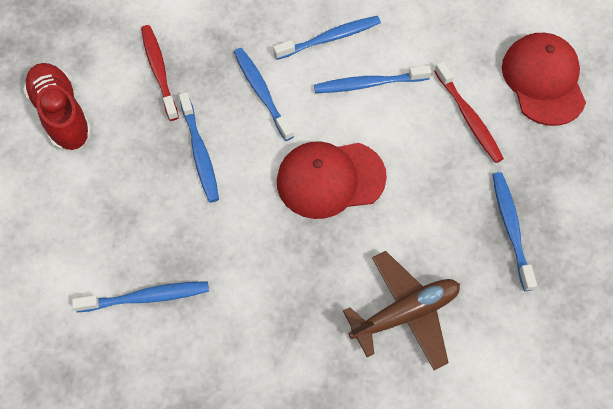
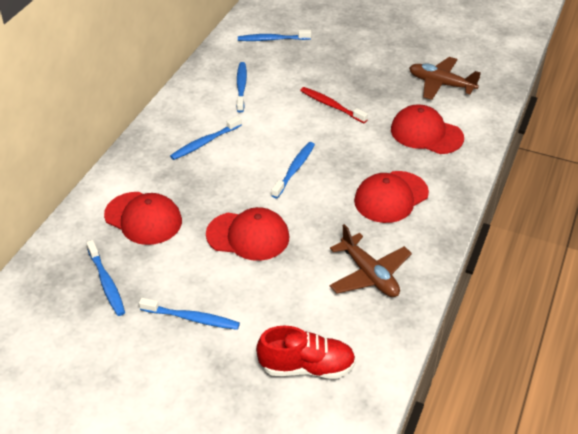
brown plane: 1 -> 2
red cap: 2 -> 4
red toothbrush: 2 -> 1

